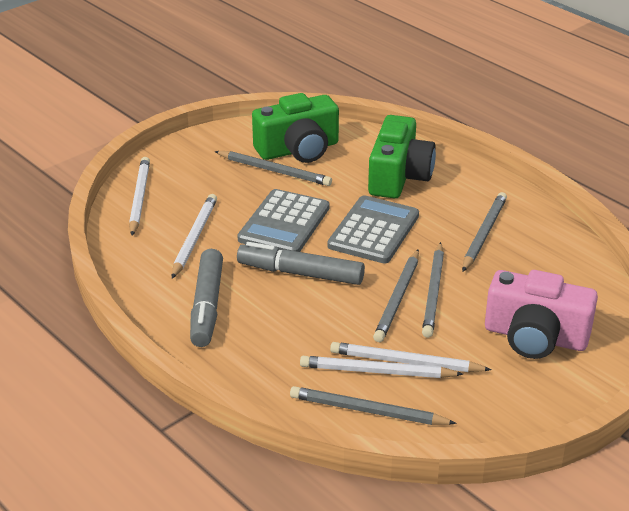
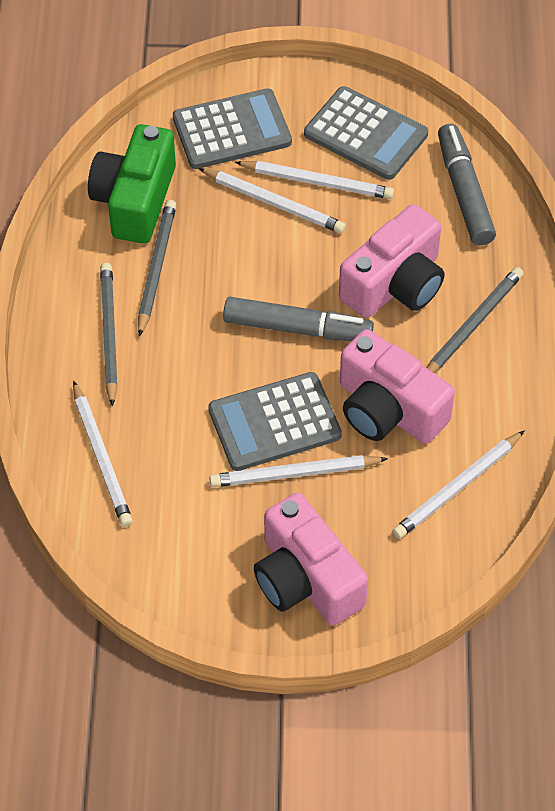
green camera: 2 -> 1
grey calculator: 2 -> 3
grey pencil: 5 -> 3
pink camera: 1 -> 3
white pencil: 4 -> 5

